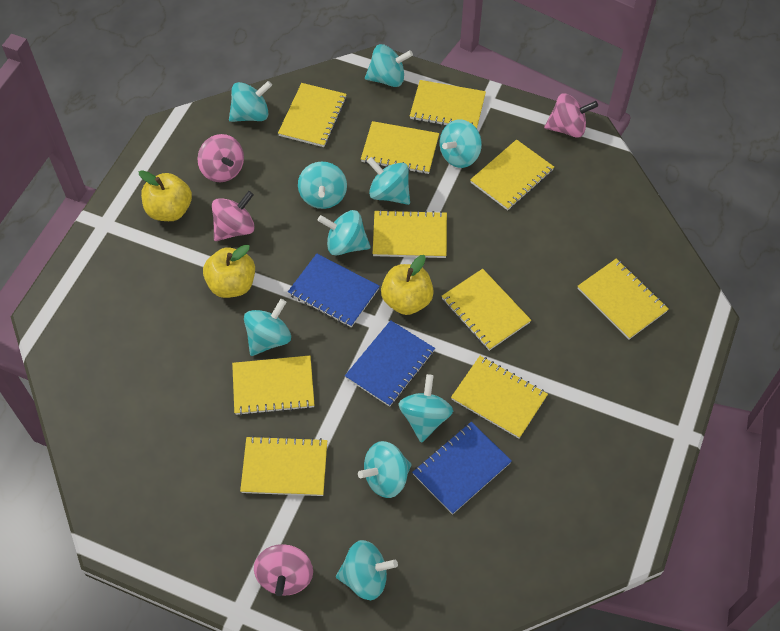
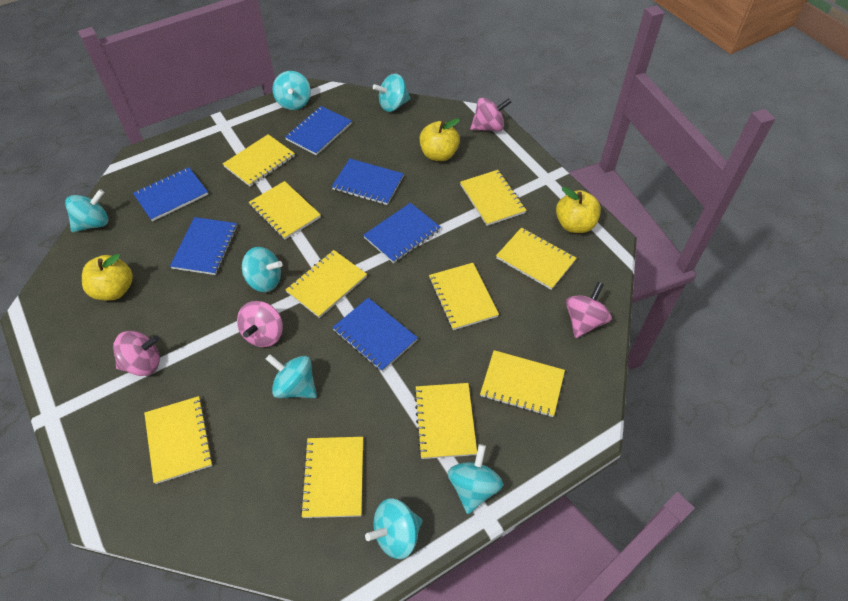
blue notebook: 3 -> 6
turquoise spinning top: 10 -> 7

